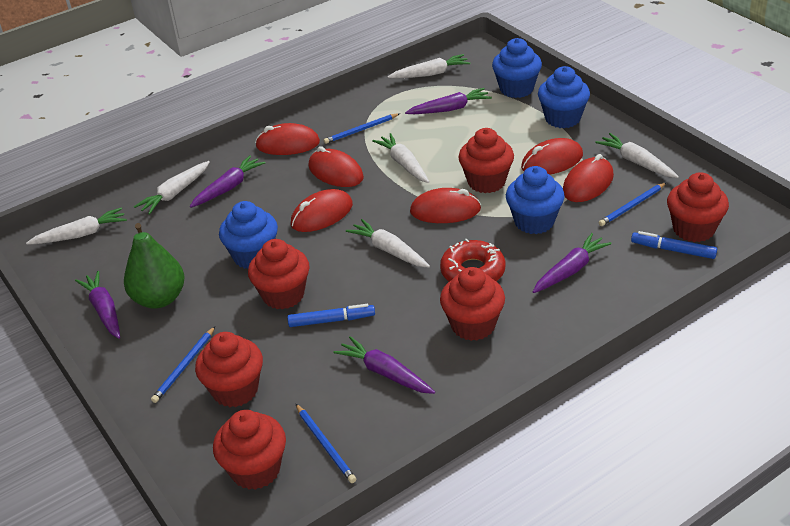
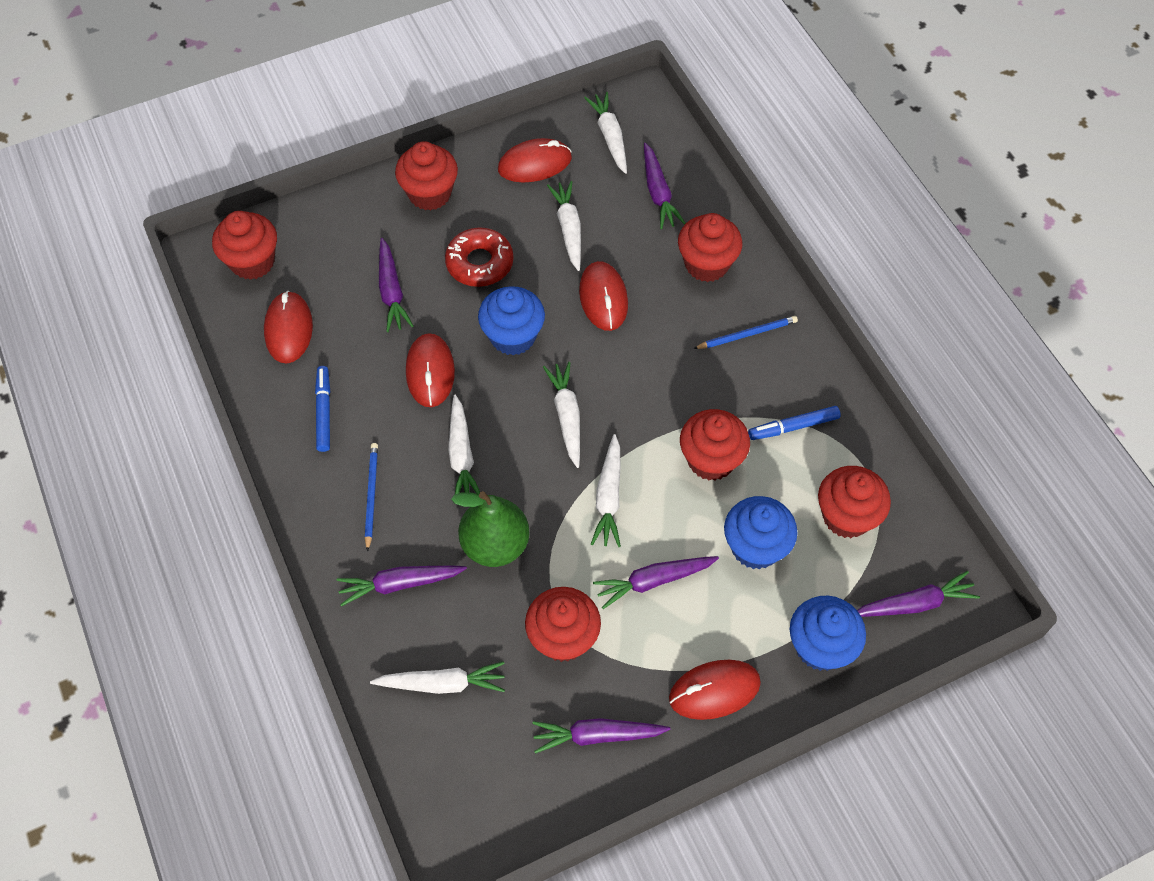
blue cupcake: 4 -> 3
blue pencil: 4 -> 2
purple carrot: 5 -> 6
red mouse: 6 -> 5

